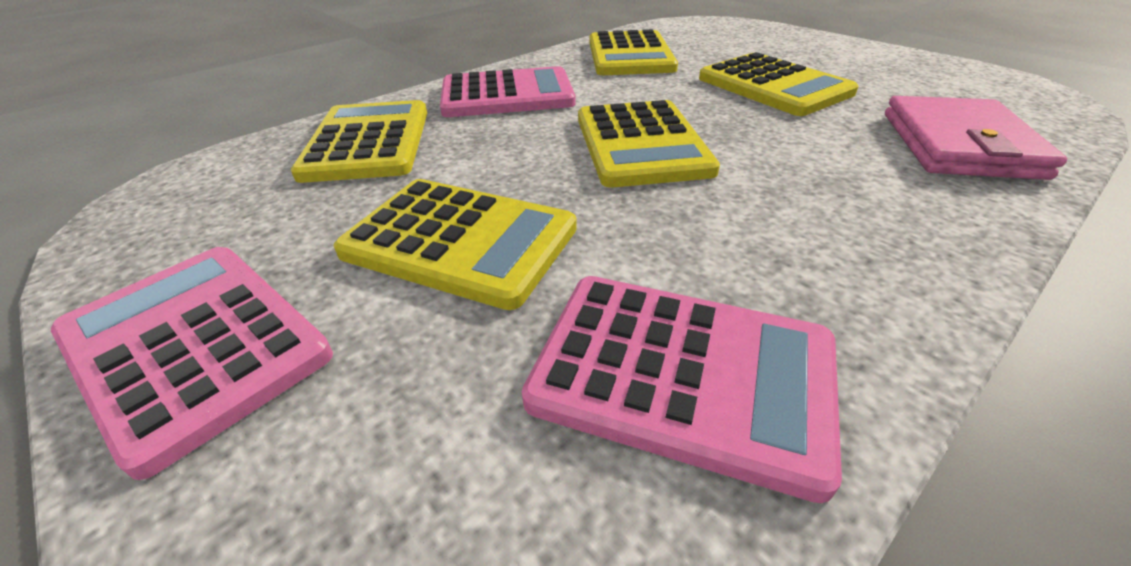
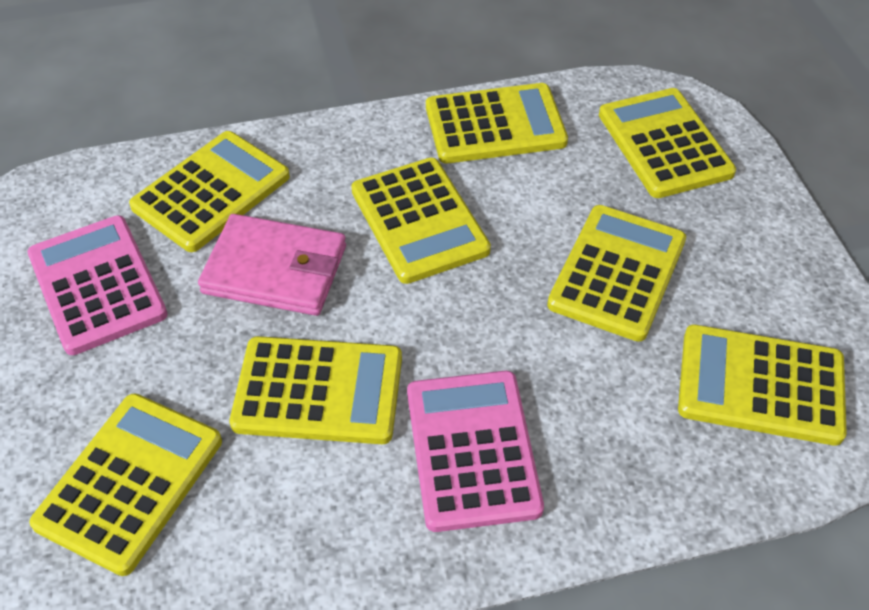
pink calculator: 3 -> 2
yellow calculator: 5 -> 8

